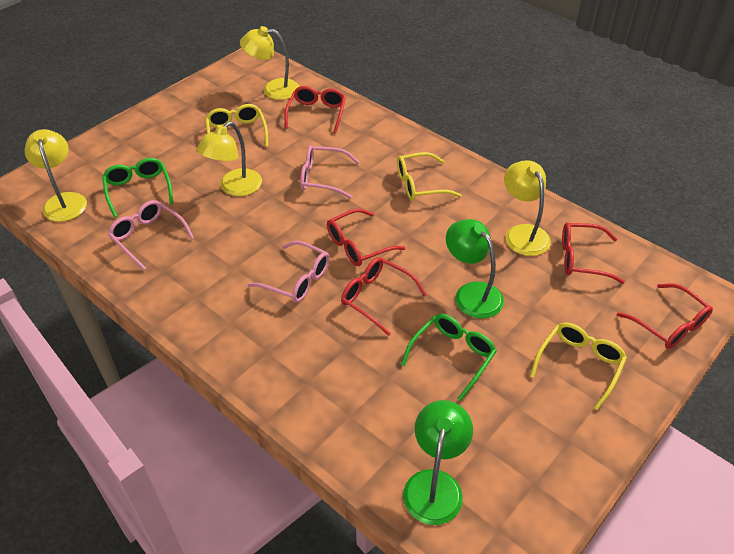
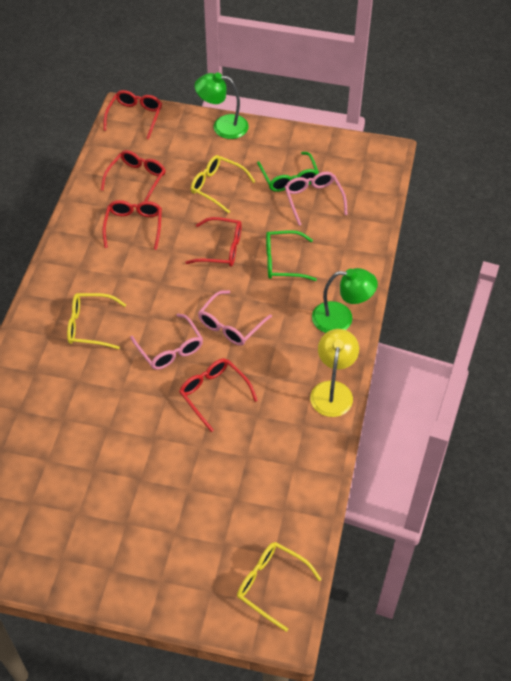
yellow lamp: 4 -> 1

